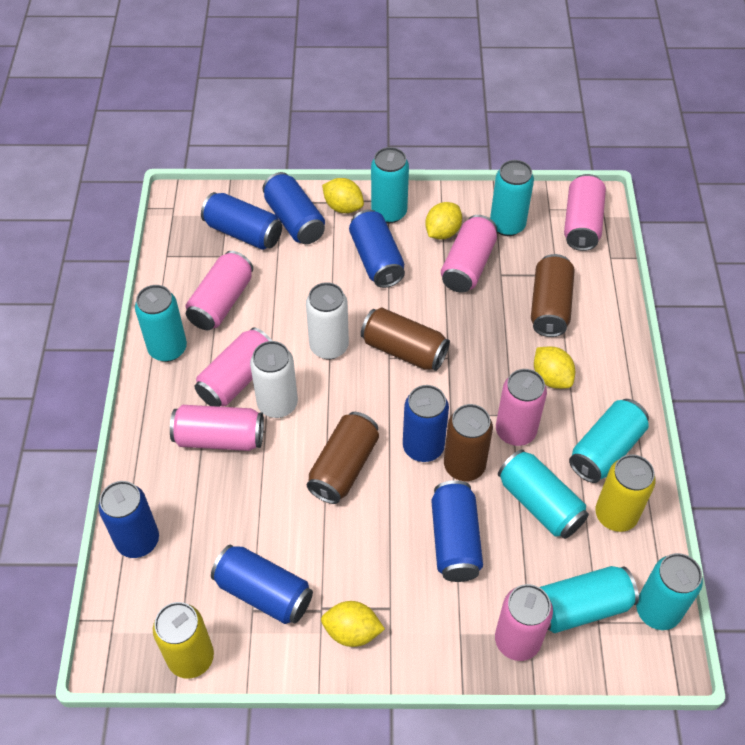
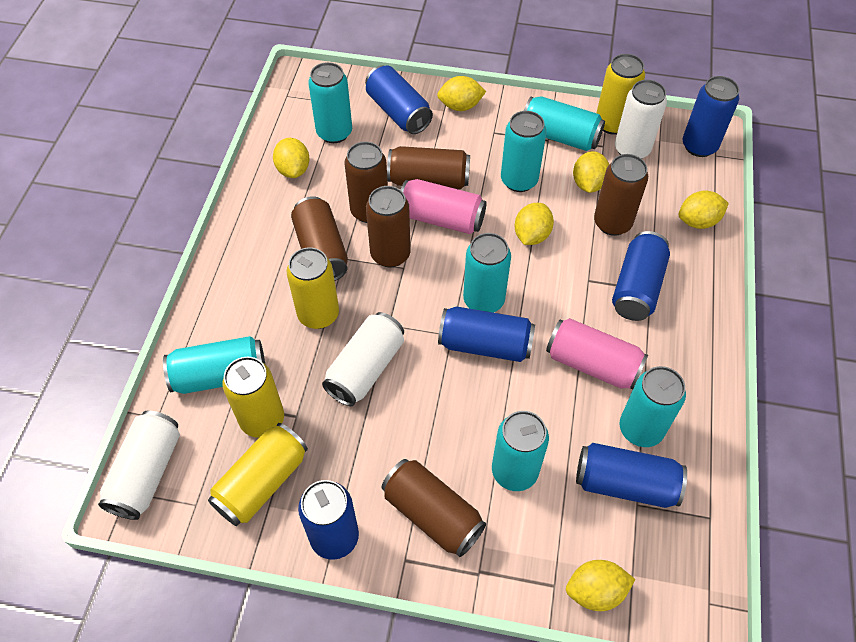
blue can: 7 -> 6
brown can: 4 -> 6
pink can: 7 -> 2
white can: 2 -> 3
yellow can: 2 -> 4
yellow lemon: 4 -> 6

